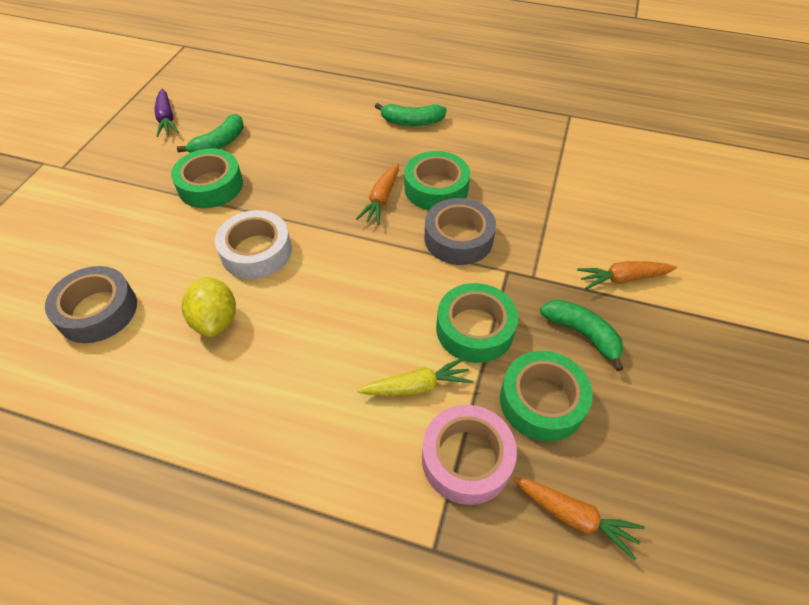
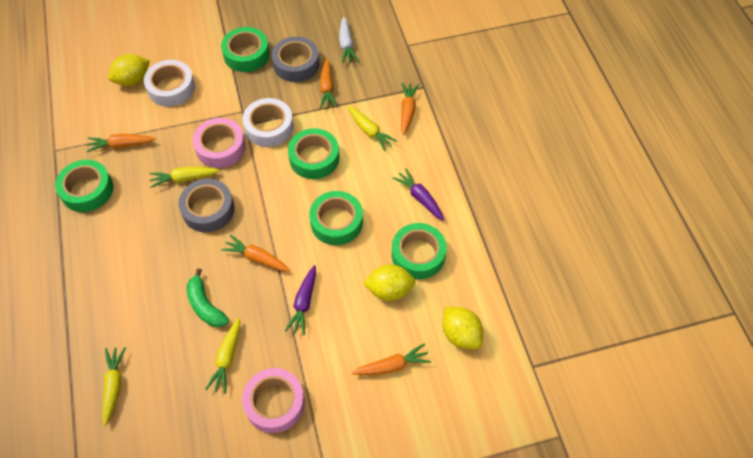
green banana: 3 -> 1
green tape: 4 -> 5
orange carrot: 3 -> 5
pink tape: 1 -> 2
purple carrot: 1 -> 2
white carrot: 0 -> 1
white tape: 1 -> 2
yellow carrot: 1 -> 4
yellow lemon: 1 -> 3

